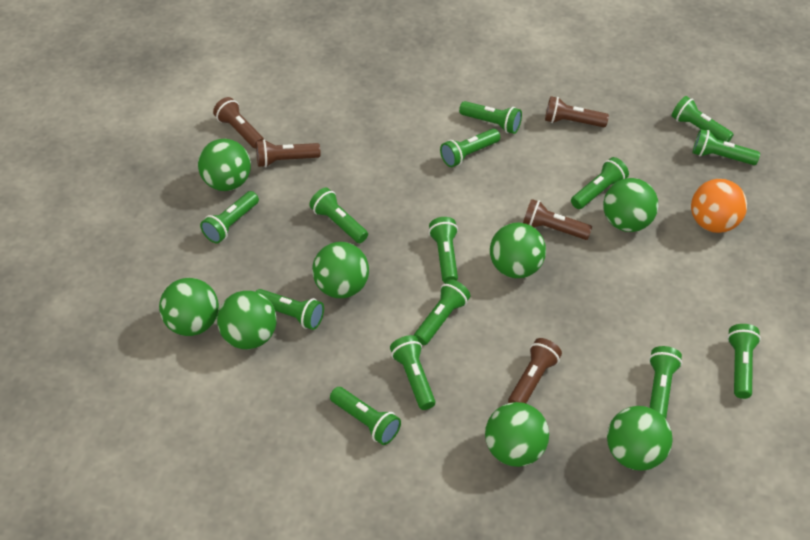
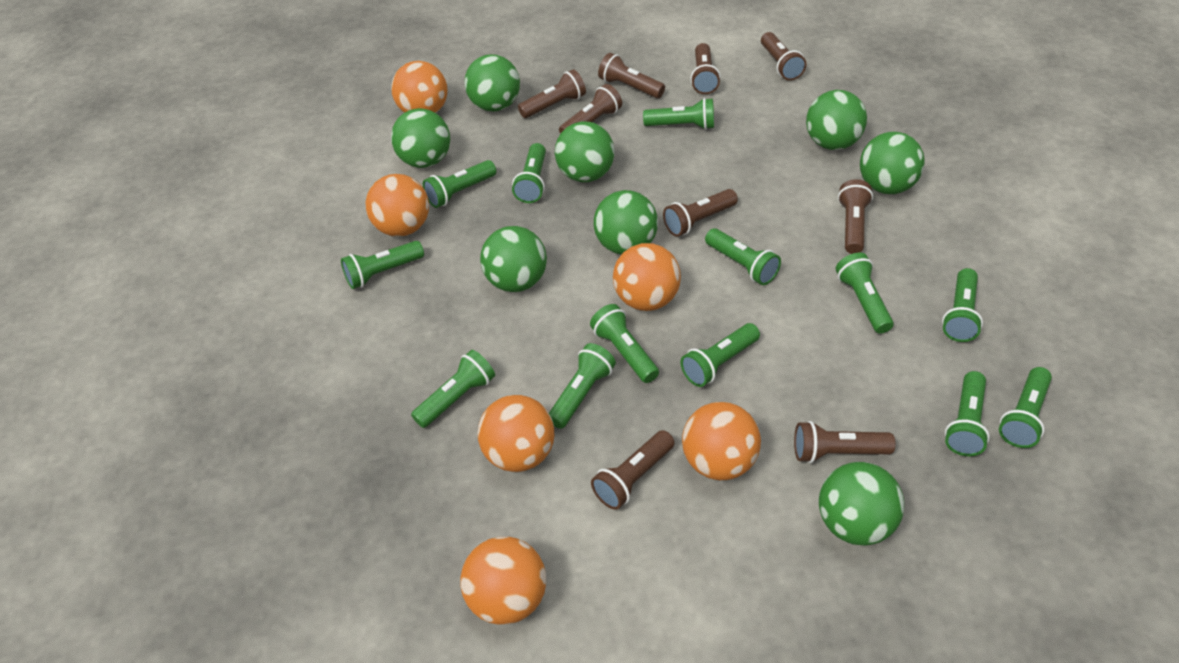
brown flashlight: 5 -> 9
green flashlight: 14 -> 13
orange ball: 1 -> 6

